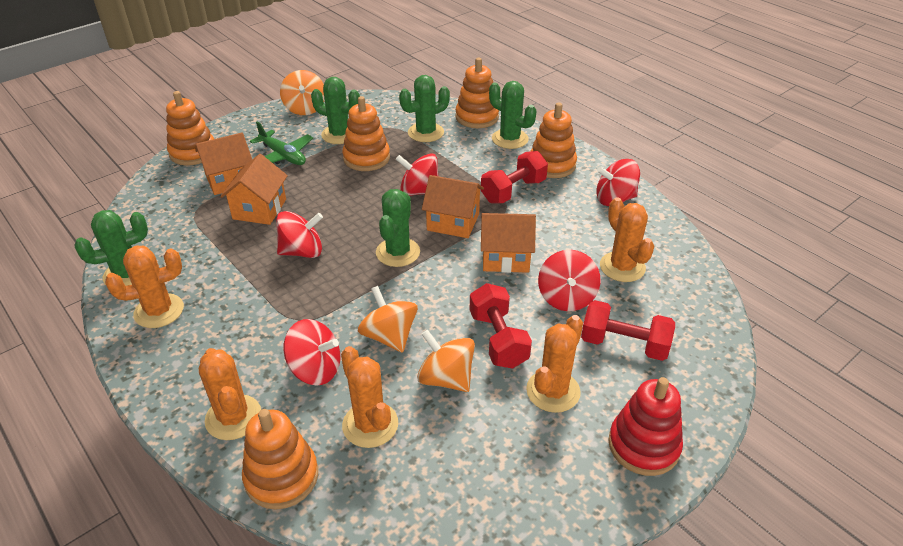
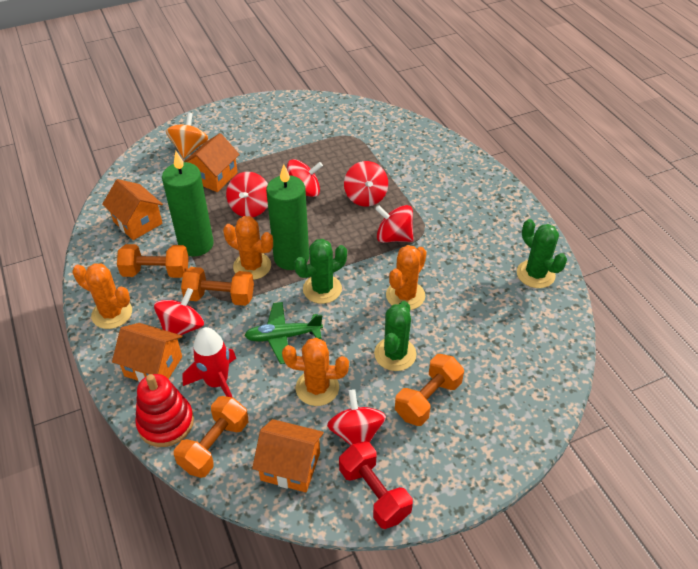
green cactus: 5 -> 3
green candle: 0 -> 2
orange cactus: 5 -> 4
orange dumbbell: 0 -> 4
orange spinning top: 3 -> 1
orange stacking toy: 5 -> 0
red dumbbell: 3 -> 1
red rocket: 0 -> 1
red spinning top: 5 -> 6

